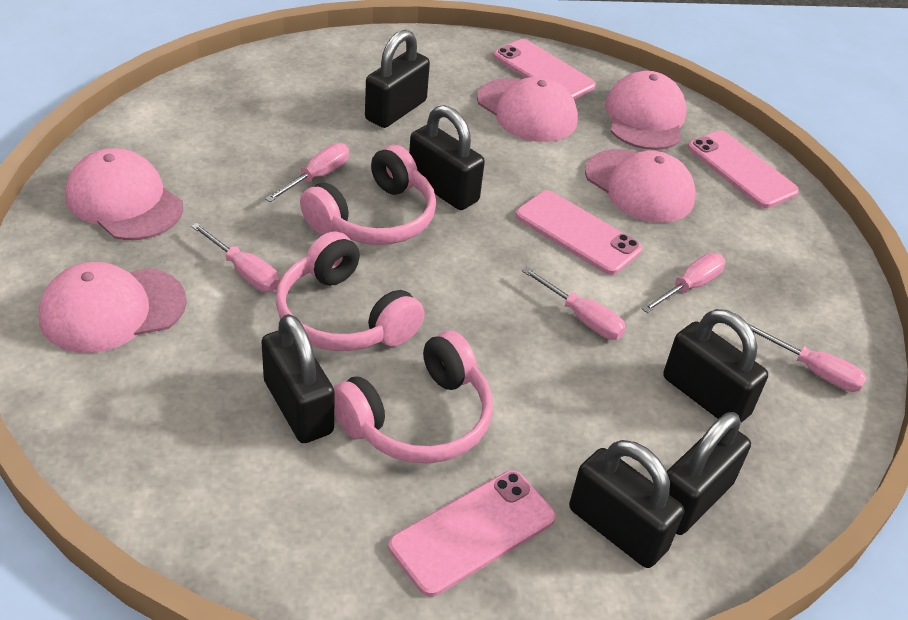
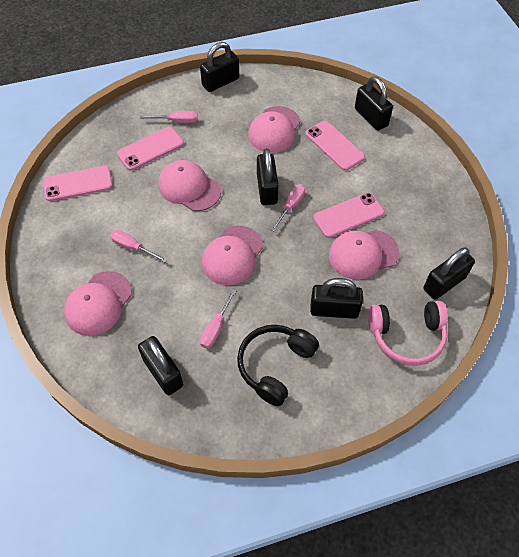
black headphones: 0 -> 1
pink headphones: 3 -> 1
pink screwdriver: 5 -> 4

